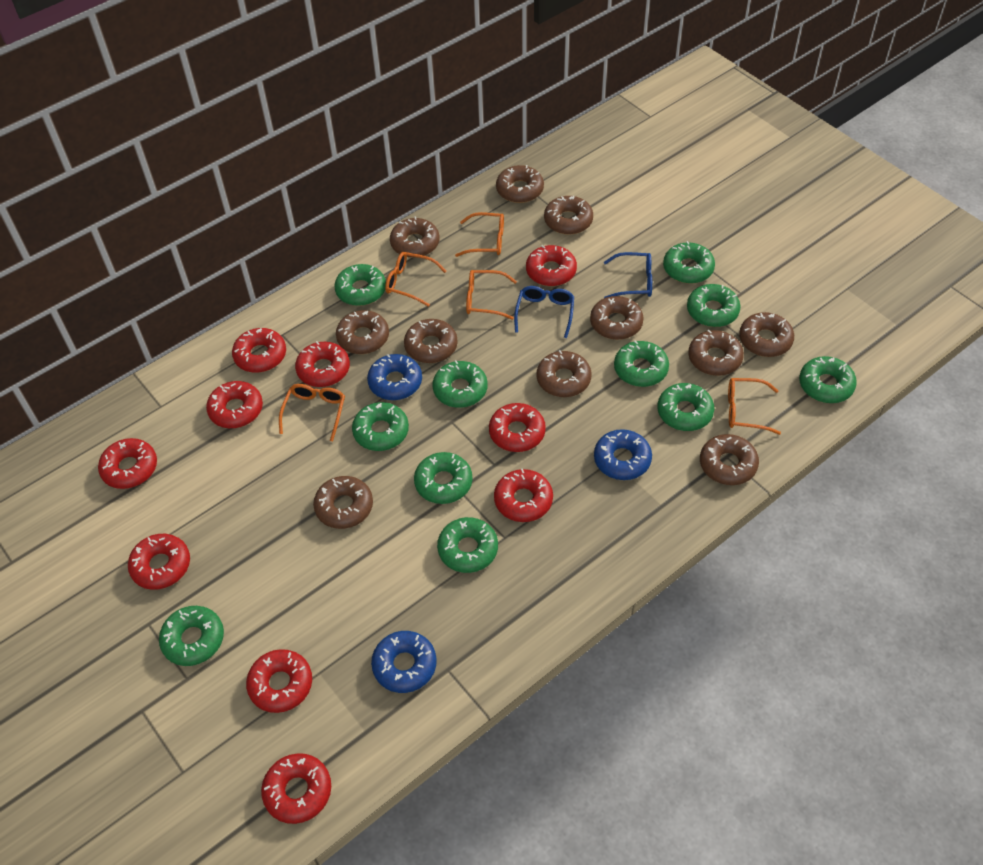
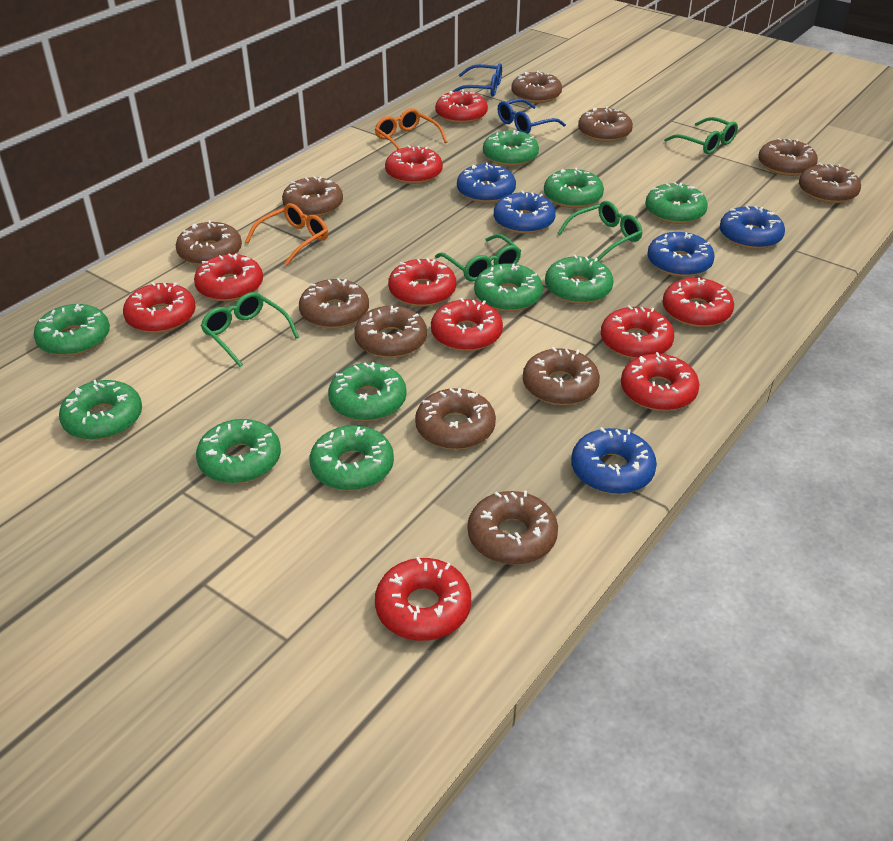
blue donut: 3 -> 5
green donut: 11 -> 10
green glasses: 0 -> 4
orange glasses: 5 -> 2

